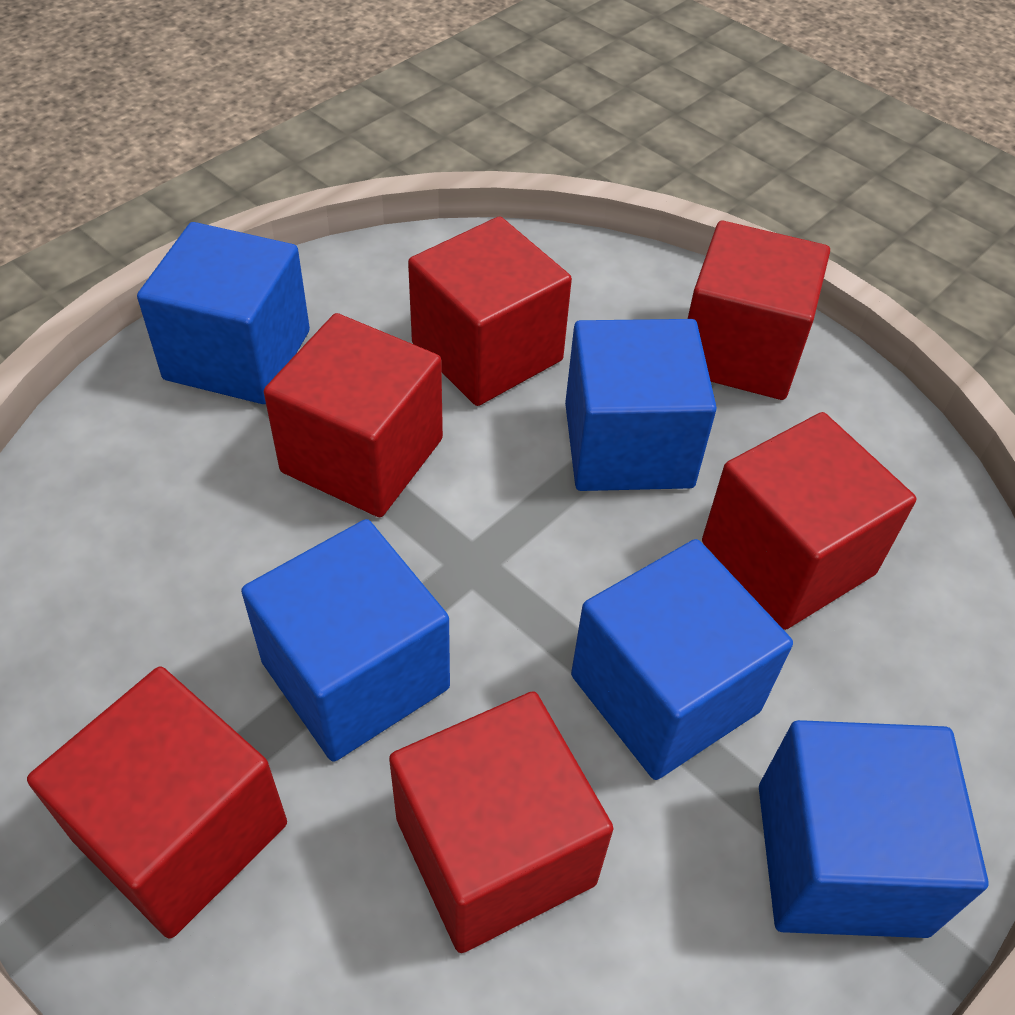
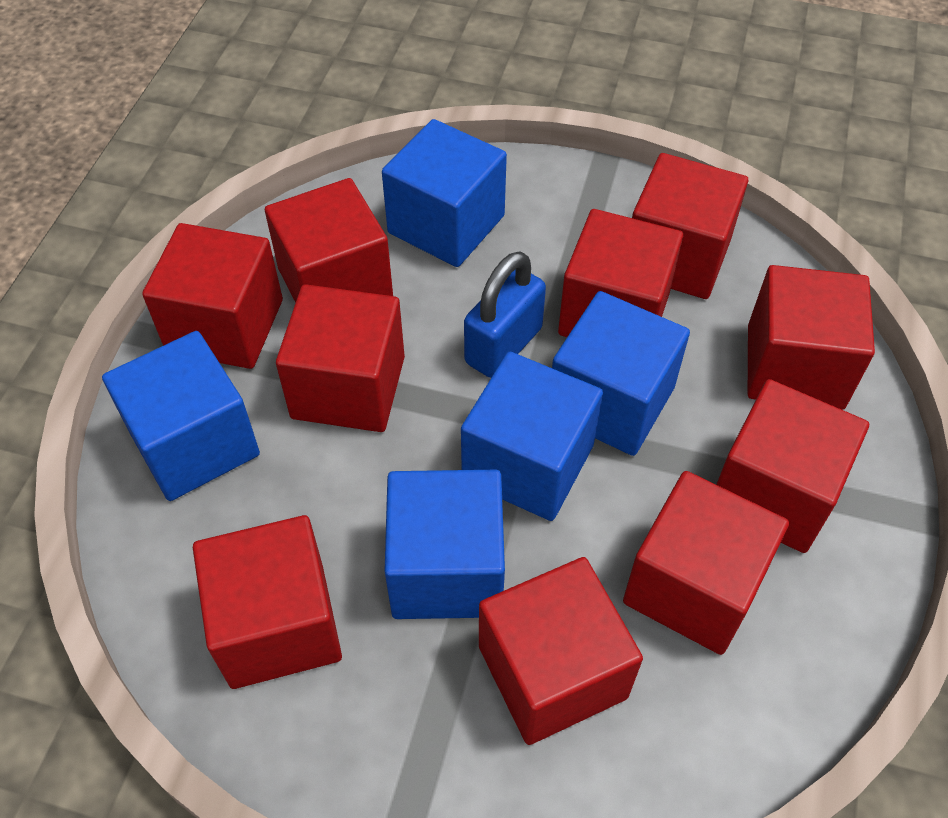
blue padlock: 0 -> 1
red cube: 6 -> 10

